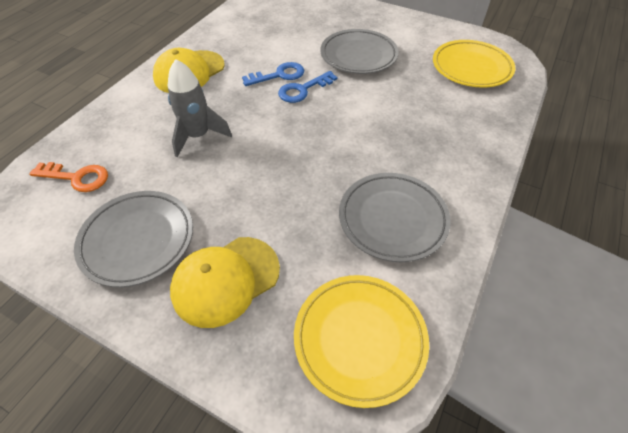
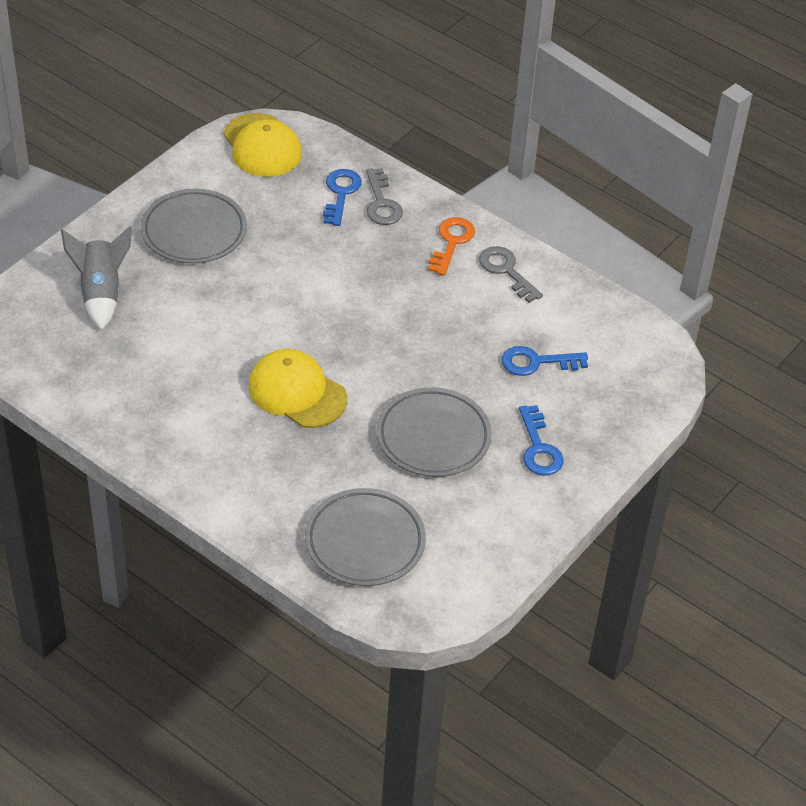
blue key: 2 -> 3
grey key: 0 -> 2
yellow plate: 2 -> 0

